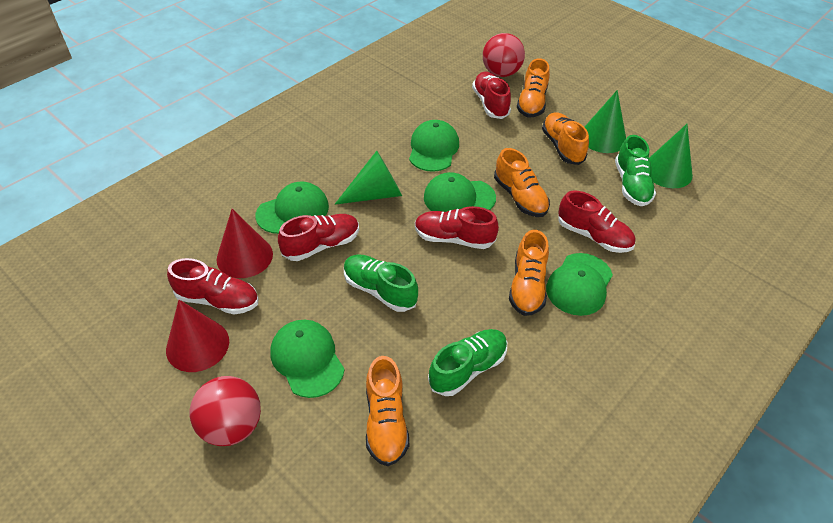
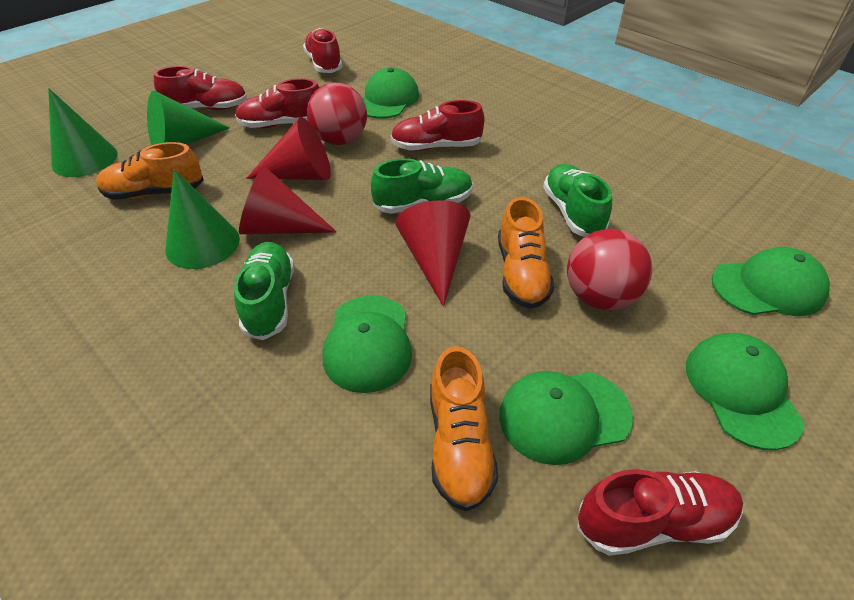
orange shoe: 5 -> 3
red cone: 2 -> 3

